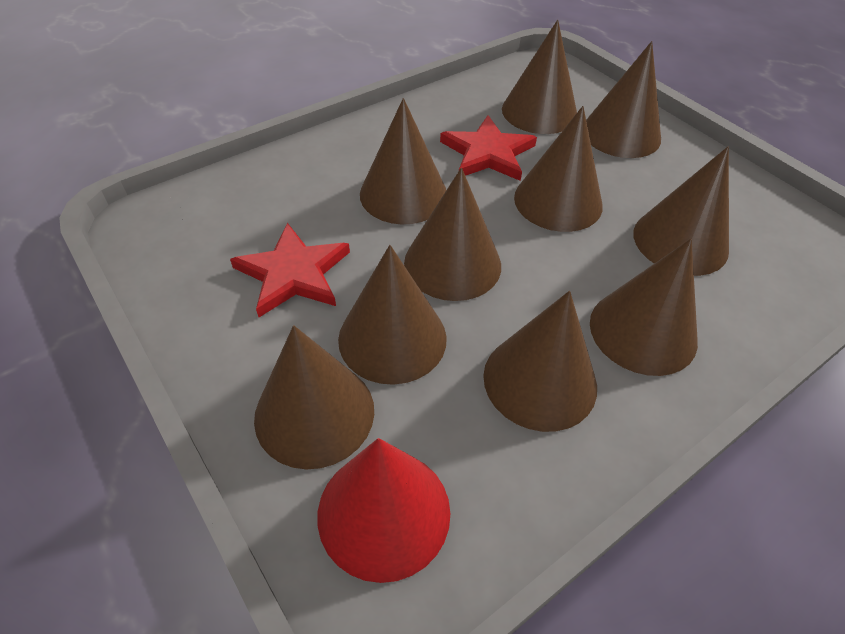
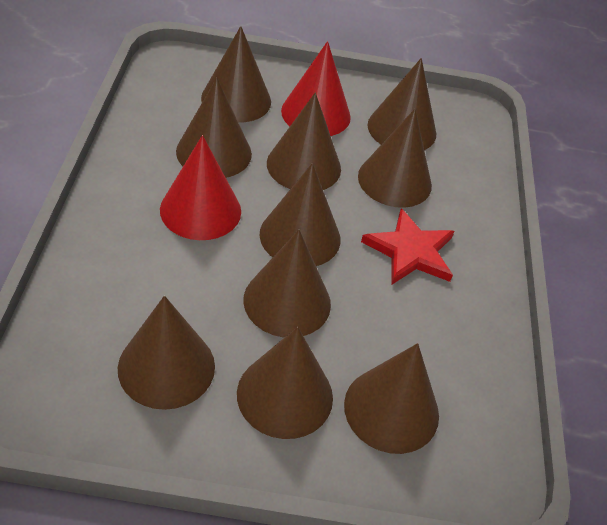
red cone: 1 -> 2
red star: 2 -> 1

